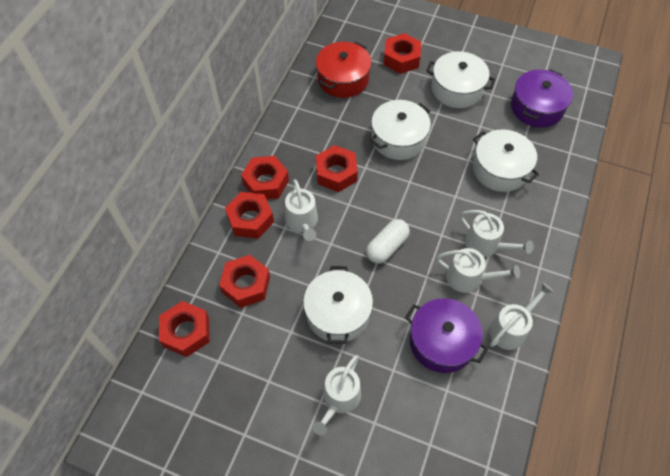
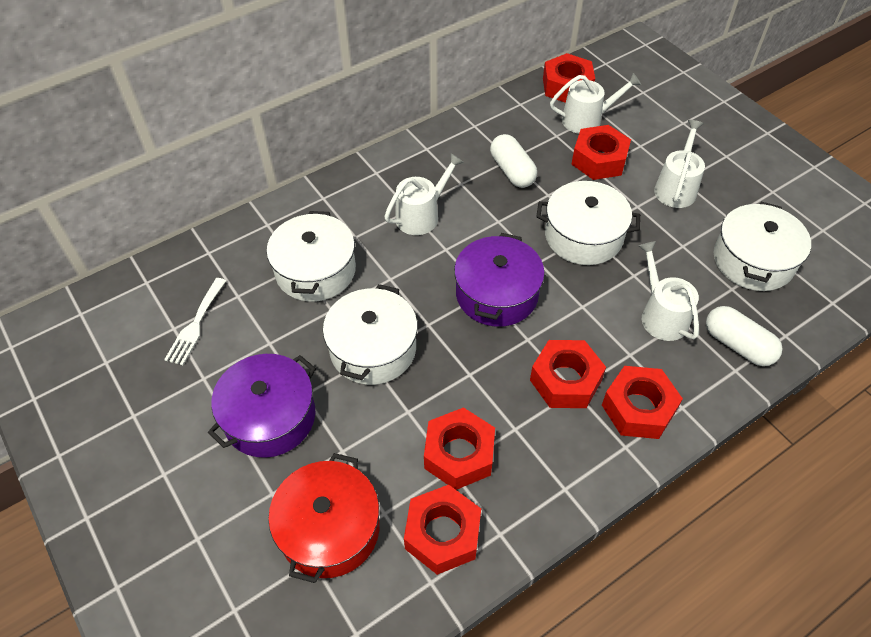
white capsule: 1 -> 2
white fork: 0 -> 1
white watering can: 5 -> 4

